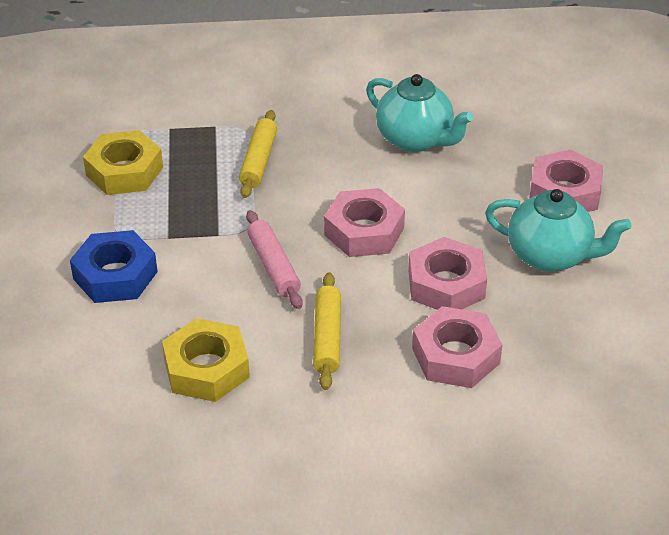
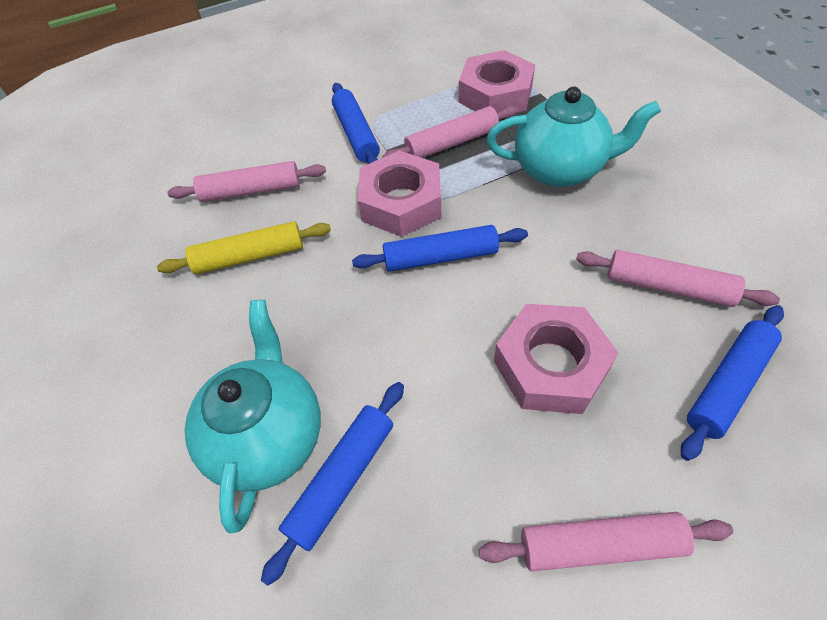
blue nut: 1 -> 0
blue rolling pin: 0 -> 4
pink nut: 4 -> 3
pink rolling pin: 1 -> 4
yellow nut: 2 -> 0
yellow rolling pin: 2 -> 1

